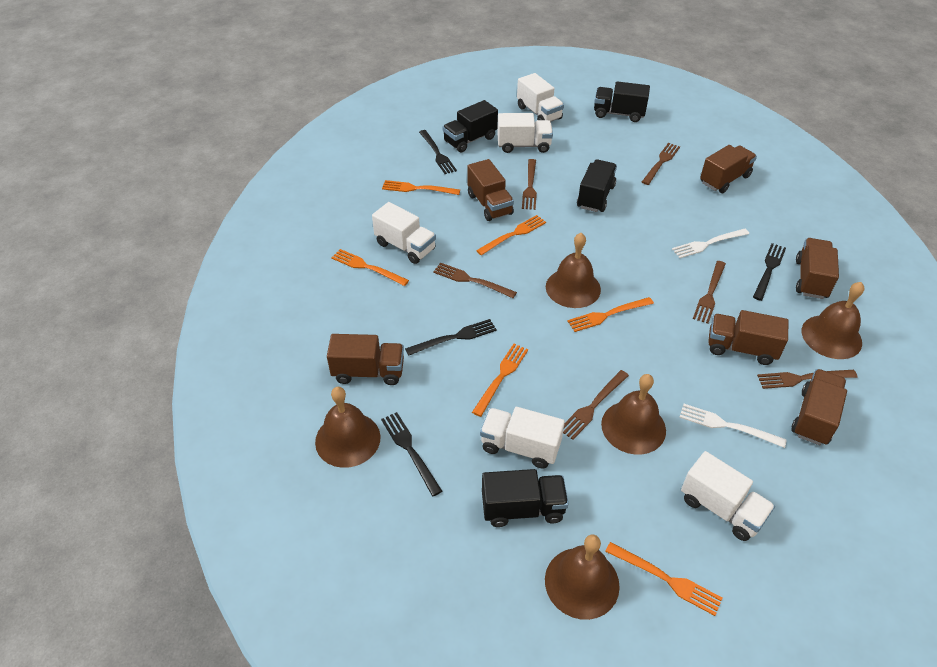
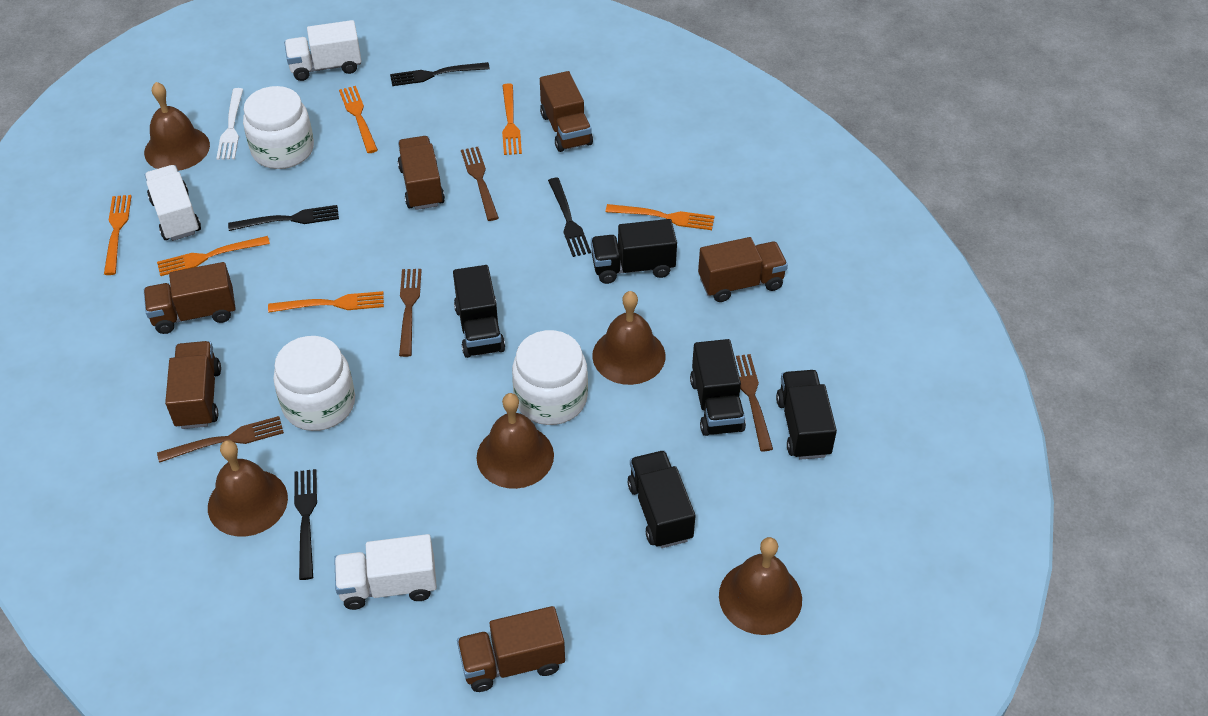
black truck: 4 -> 5
brown fork: 6 -> 4
white fork: 2 -> 1
white jar: 0 -> 3
white truck: 5 -> 3

